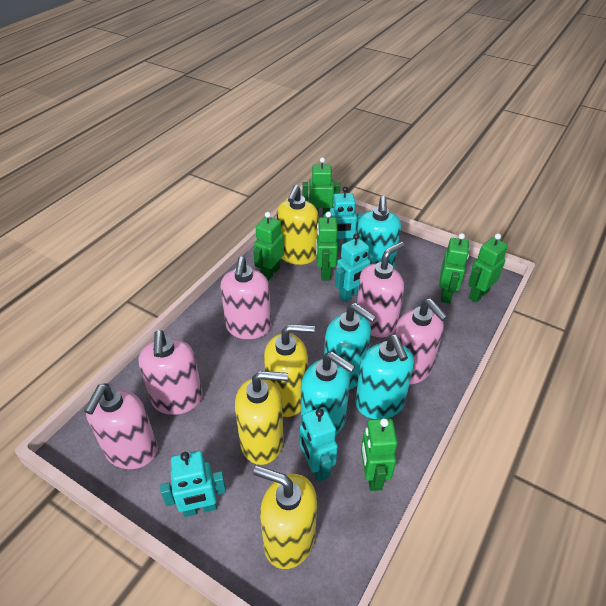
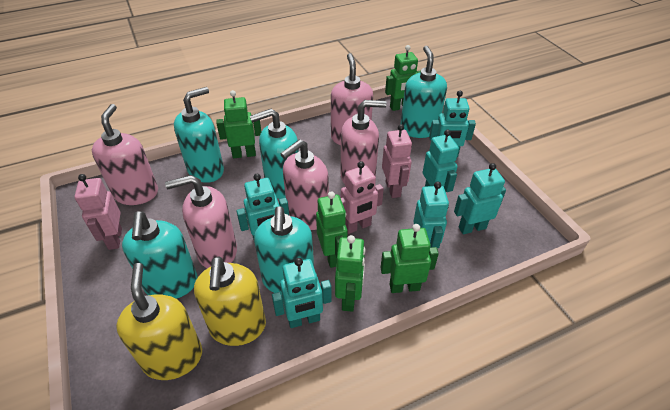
green robot: 6 -> 5
pink robot: 0 -> 3
turquoise robot: 4 -> 6
turquoise soap dispenser: 4 -> 5
yellow soap dispenser: 4 -> 2

